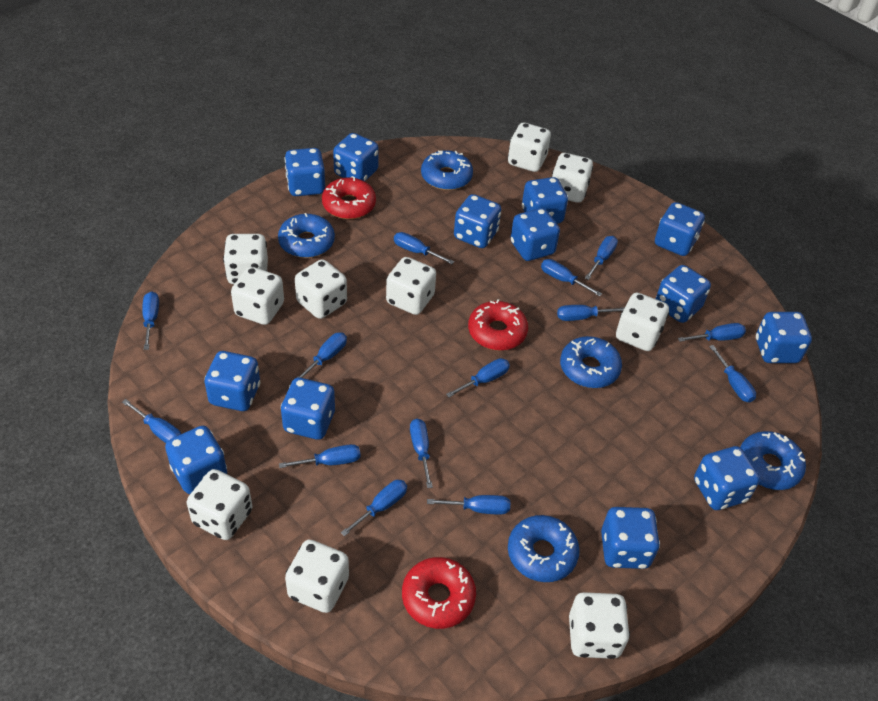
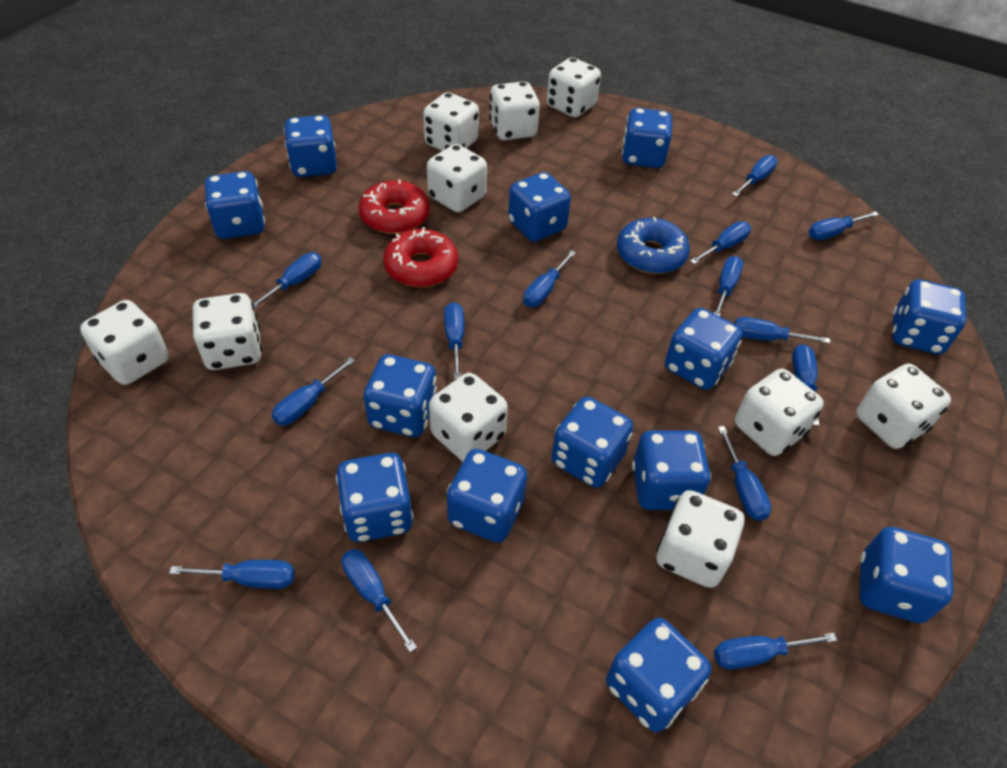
blue donut: 5 -> 1
red donut: 3 -> 2

